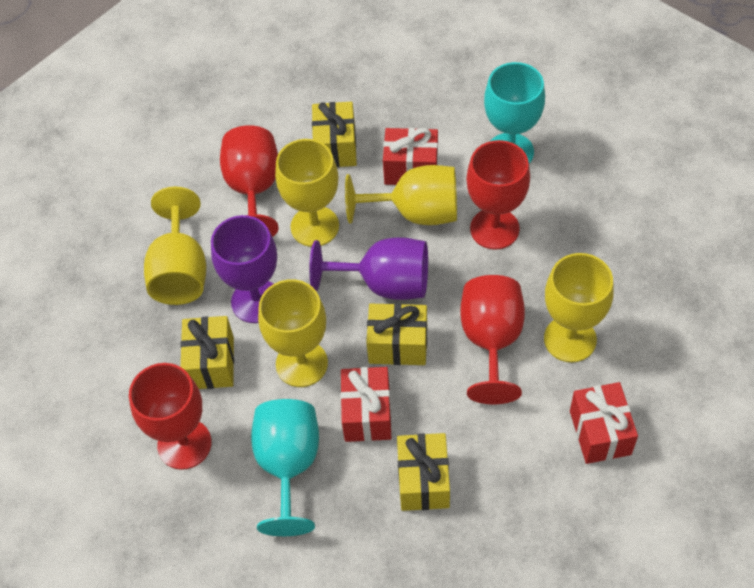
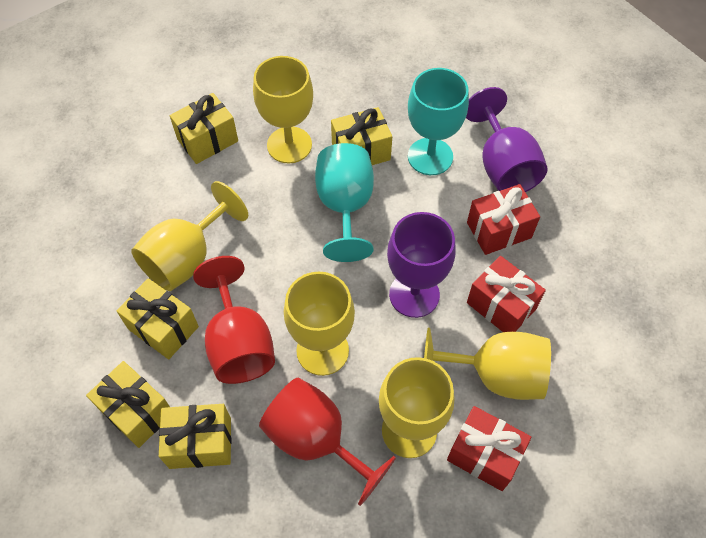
red goblet: 4 -> 2
yellow gift: 4 -> 5

